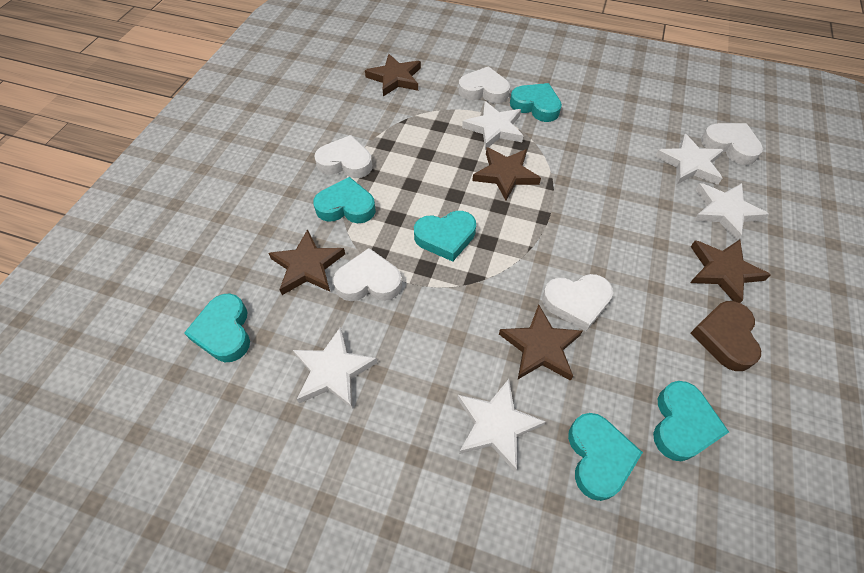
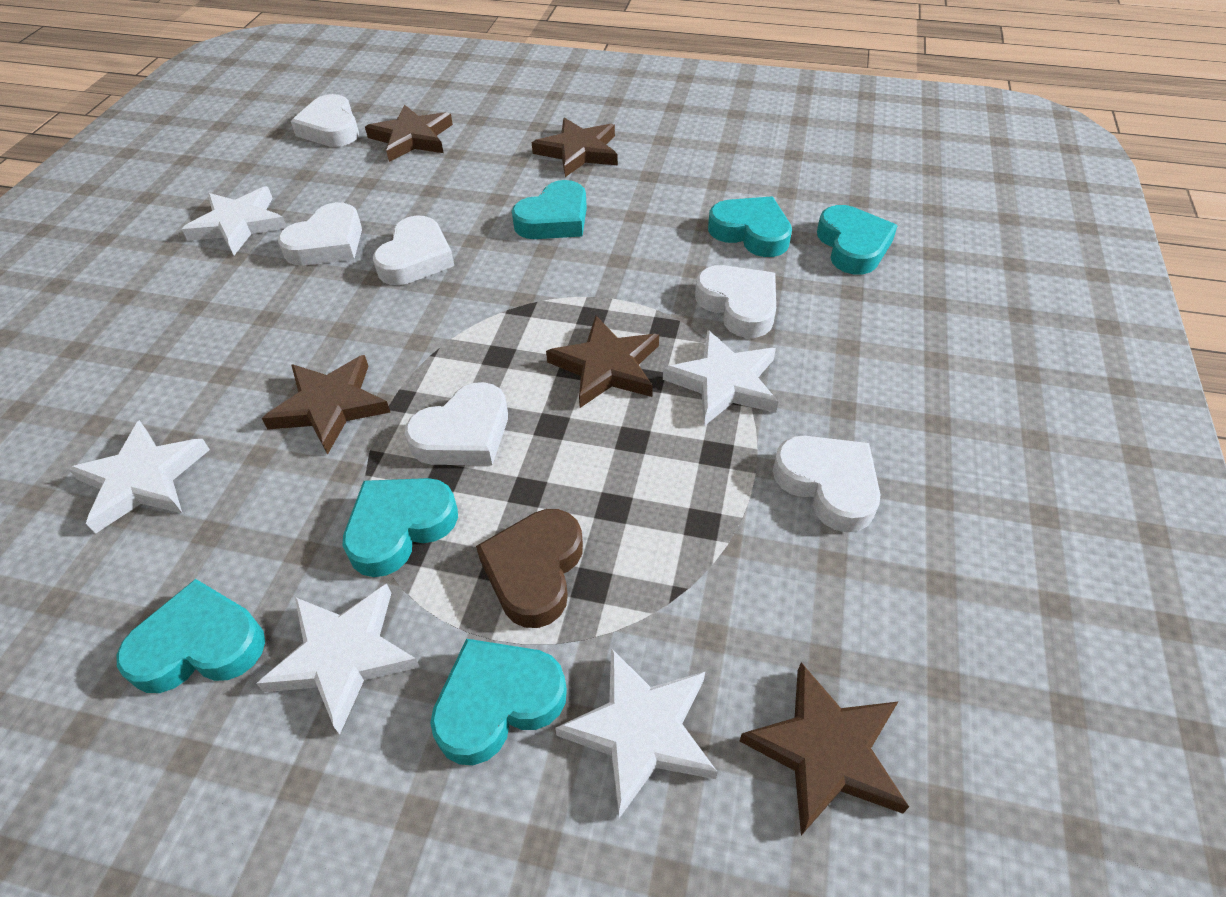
white heart: 5 -> 6

